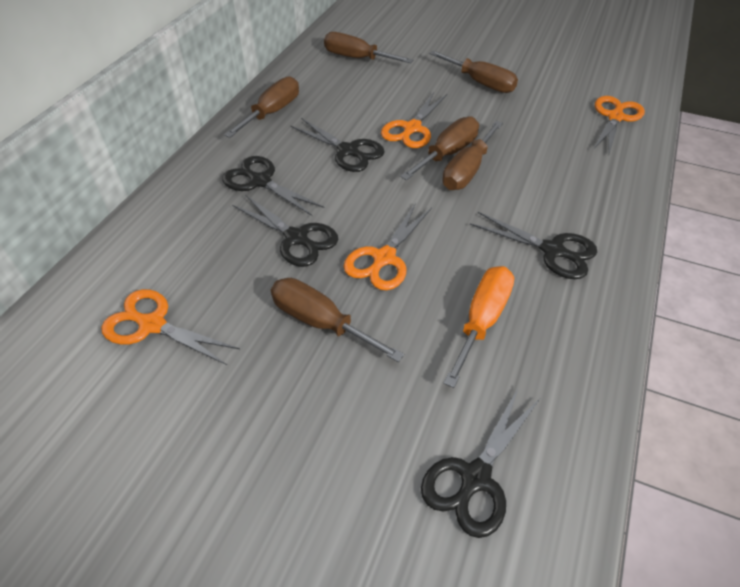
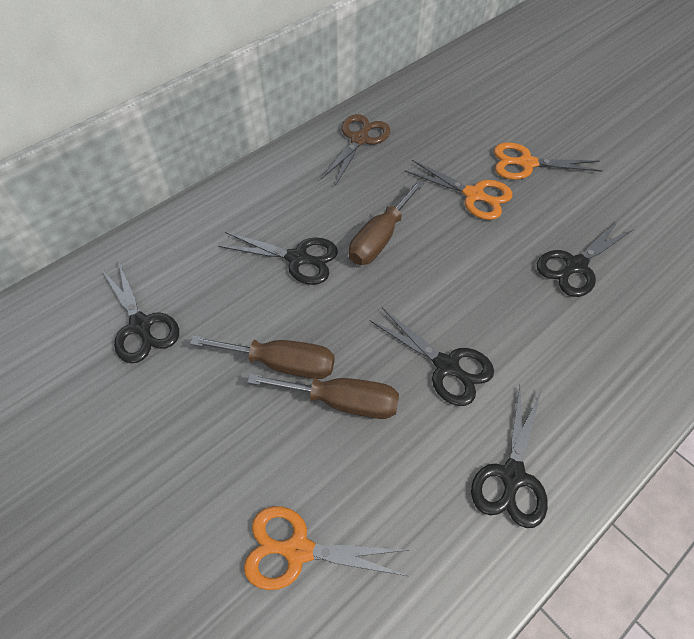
brown scissors: 0 -> 1
brown screwdriver: 6 -> 3
orange scissors: 4 -> 3
orange screwdriver: 1 -> 0

